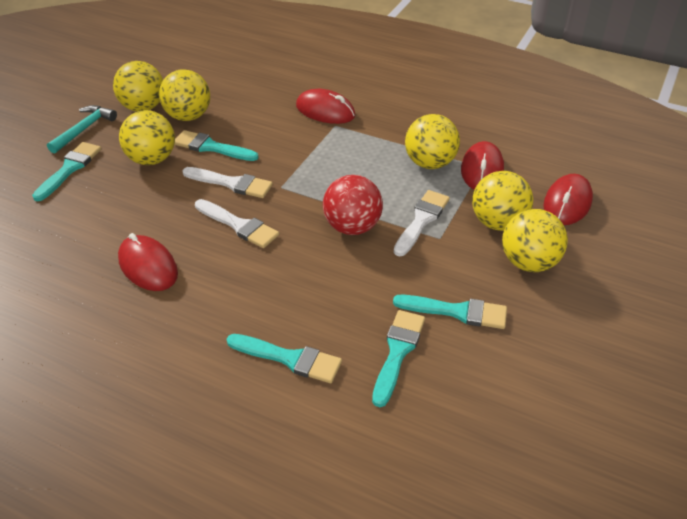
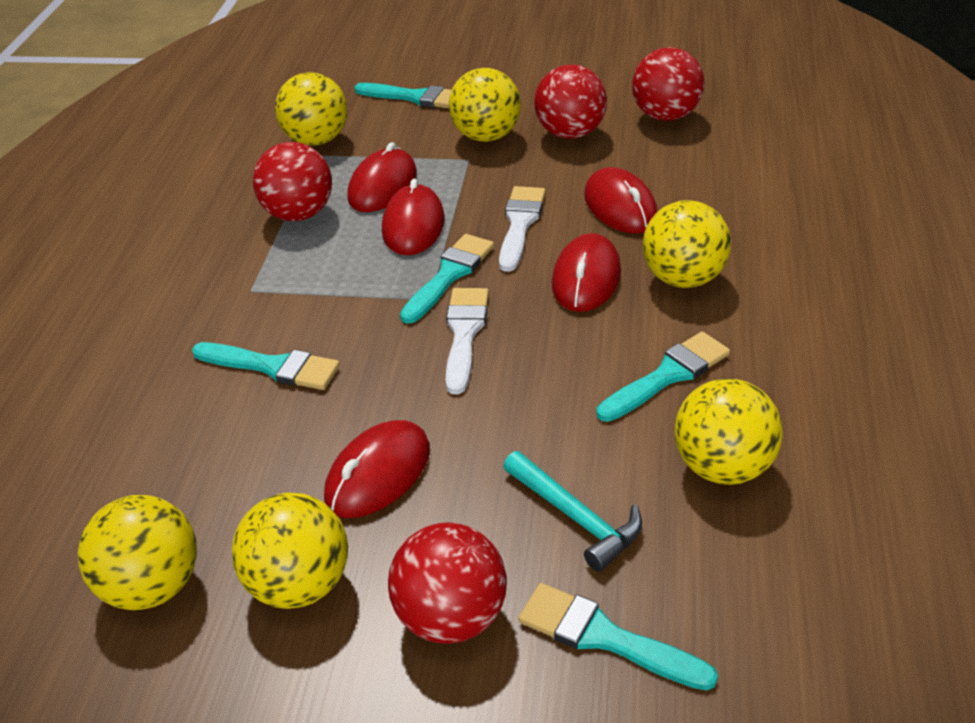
red ball: 1 -> 4
red mouse: 4 -> 5
white brush: 3 -> 2

